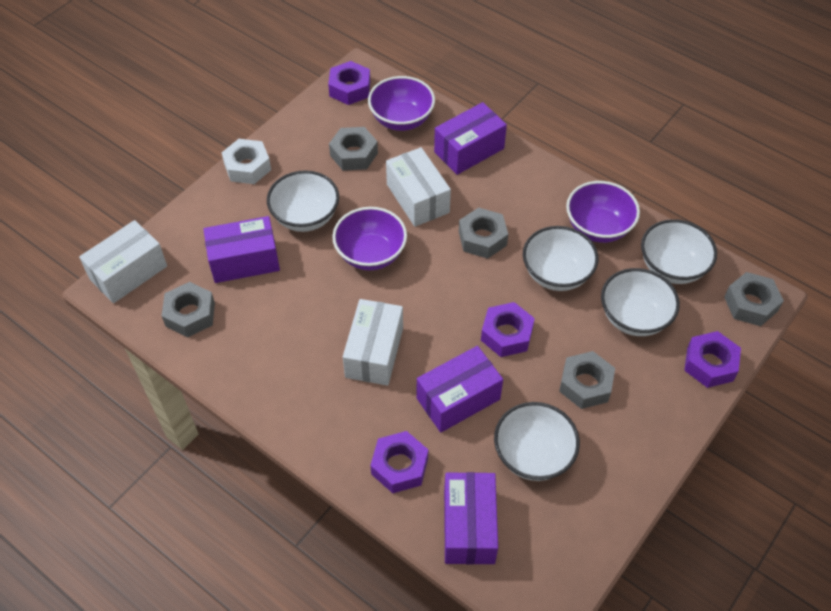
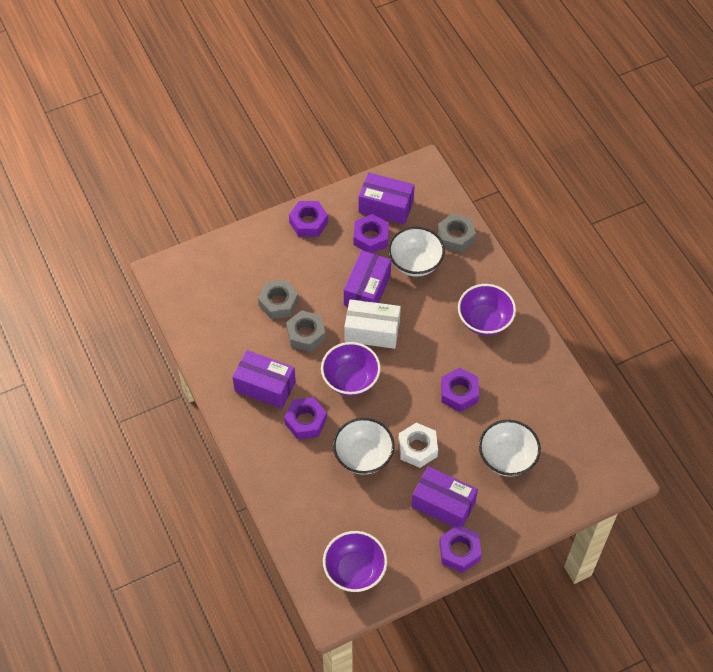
grey nut: 5 -> 3
purple nut: 4 -> 5
white bowl: 5 -> 3
white box: 3 -> 1

